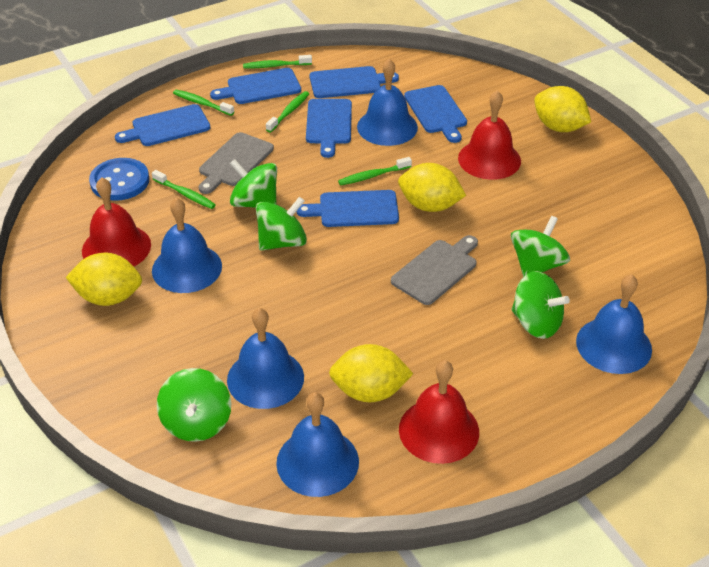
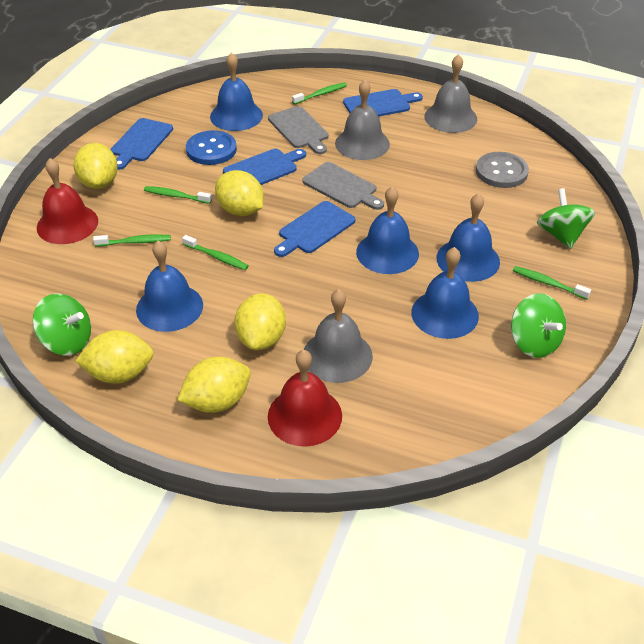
blue cutting board: 6 -> 4
green spinning top: 5 -> 3
grey bell: 0 -> 3
grey button: 0 -> 1
red bell: 3 -> 2
yellow lemon: 4 -> 5

